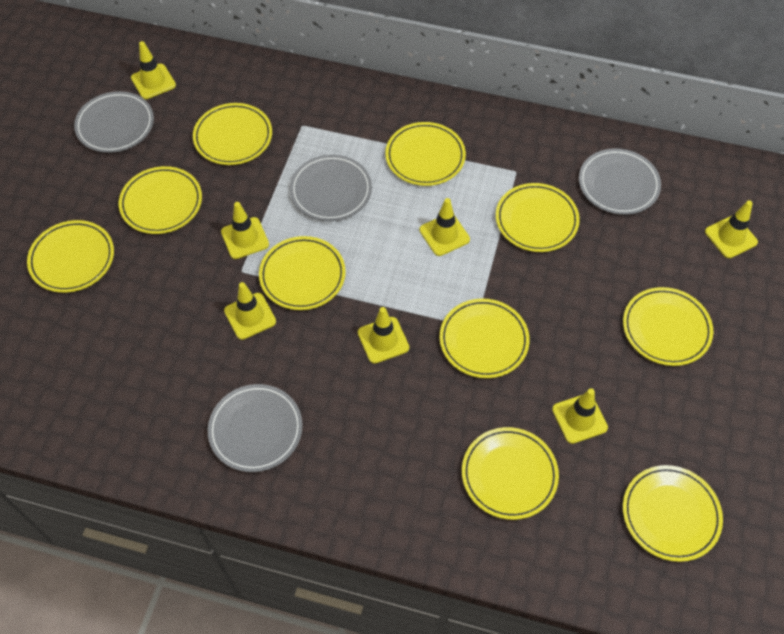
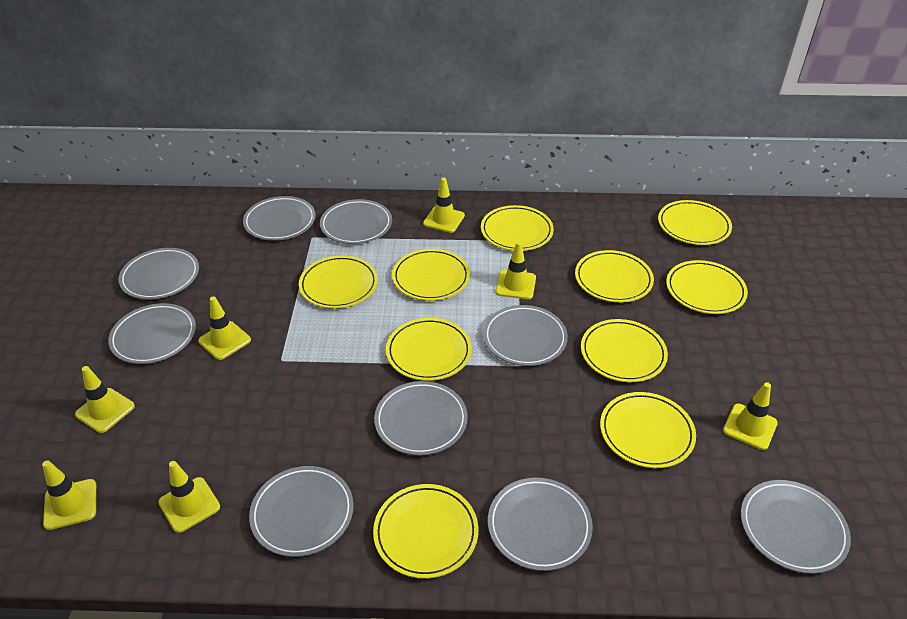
grey plate: 4 -> 9

